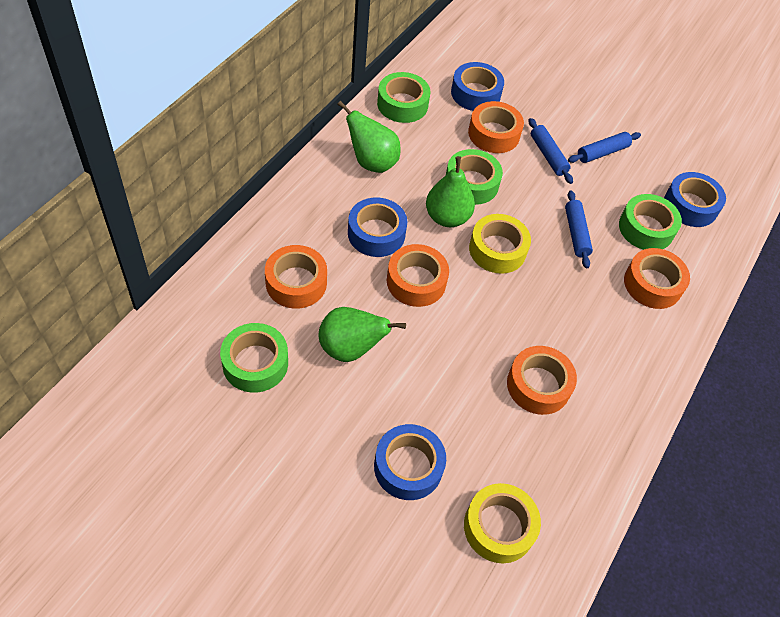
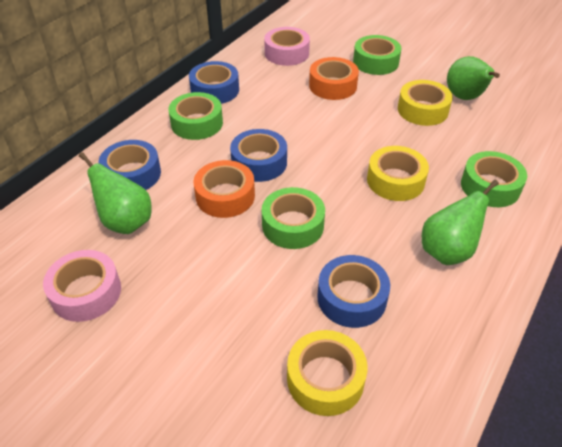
blue rolling pin: 3 -> 0
orange tape: 5 -> 2
pink tape: 0 -> 2
yellow tape: 2 -> 3

